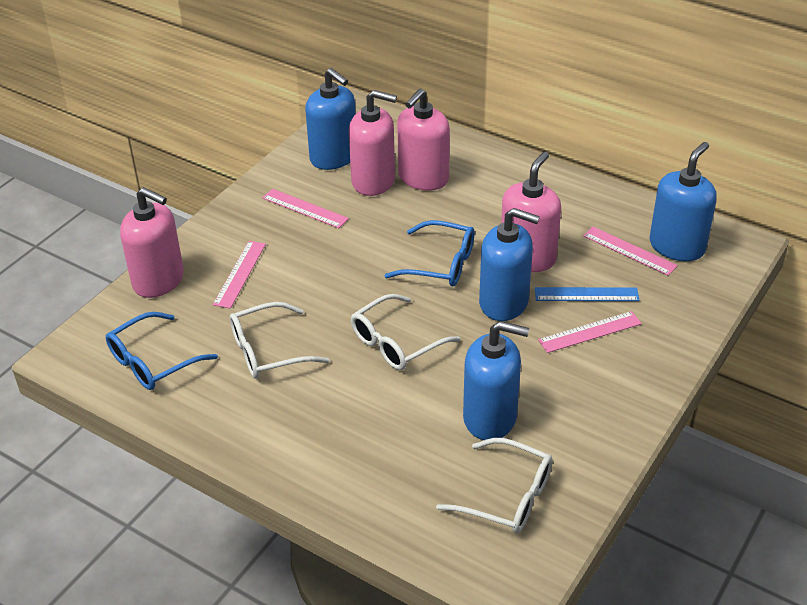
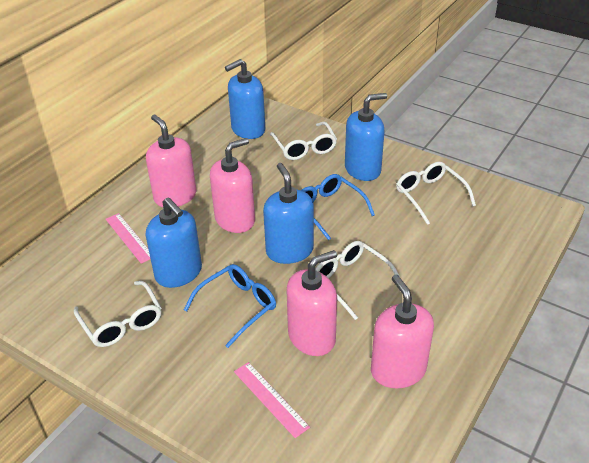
blue ruler: 1 -> 0
pink ruler: 4 -> 2
white glasses: 3 -> 4

